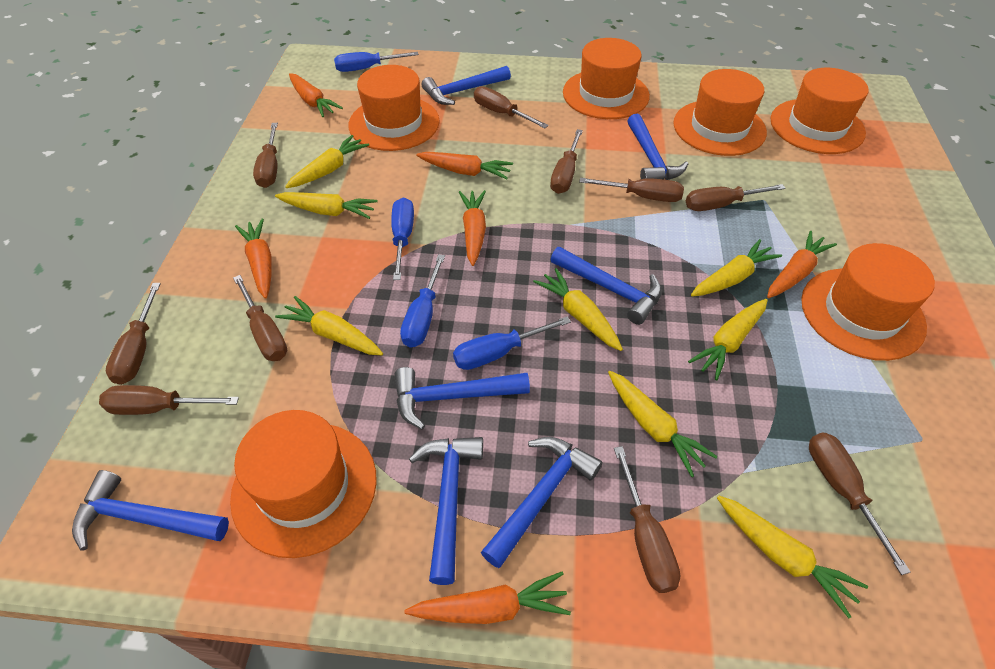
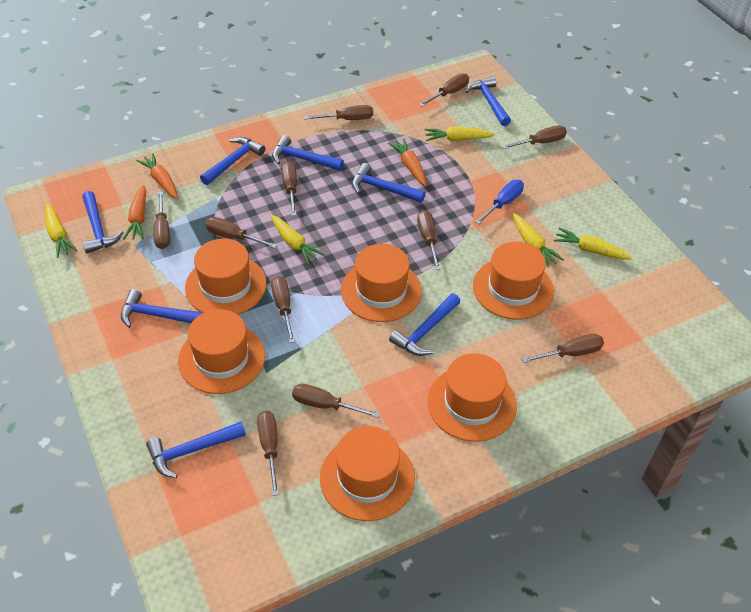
blue hammer: 7 -> 8
blue screwdriver: 4 -> 1
brown screwdriver: 10 -> 11
orange carrot: 6 -> 3
yellow carrot: 8 -> 5

